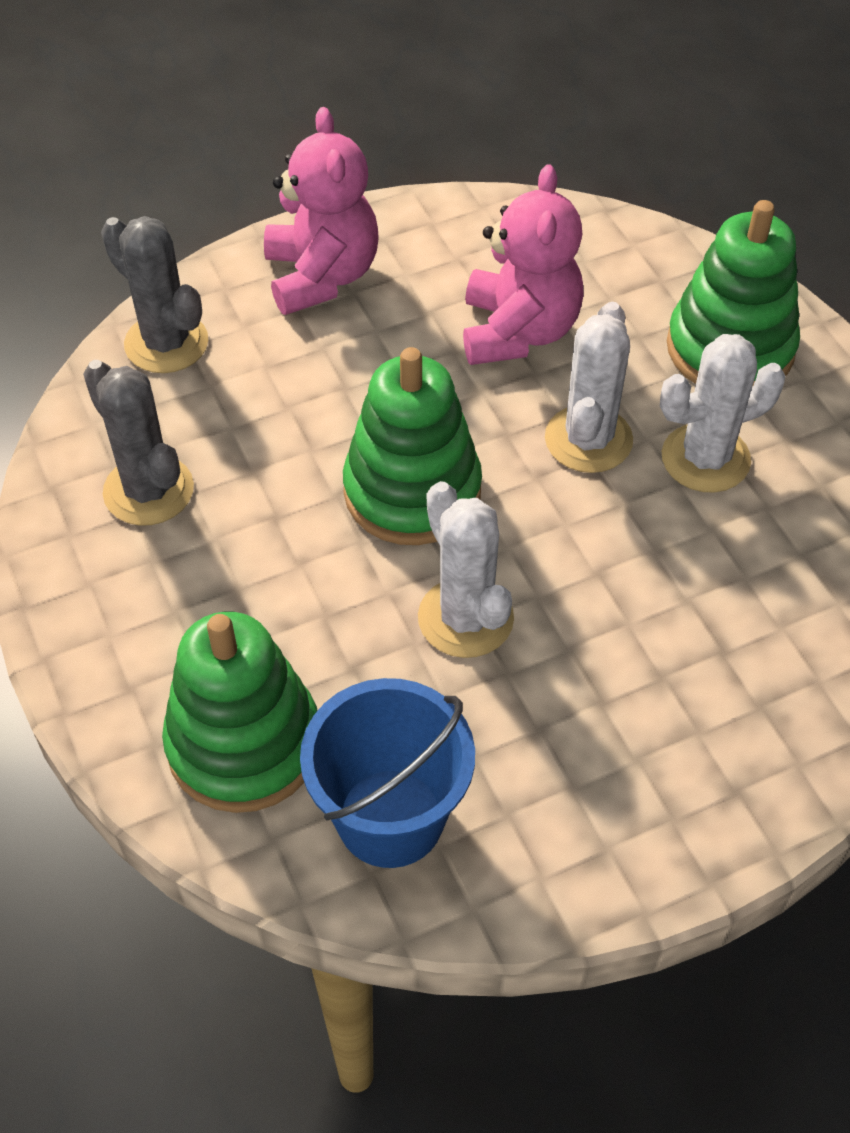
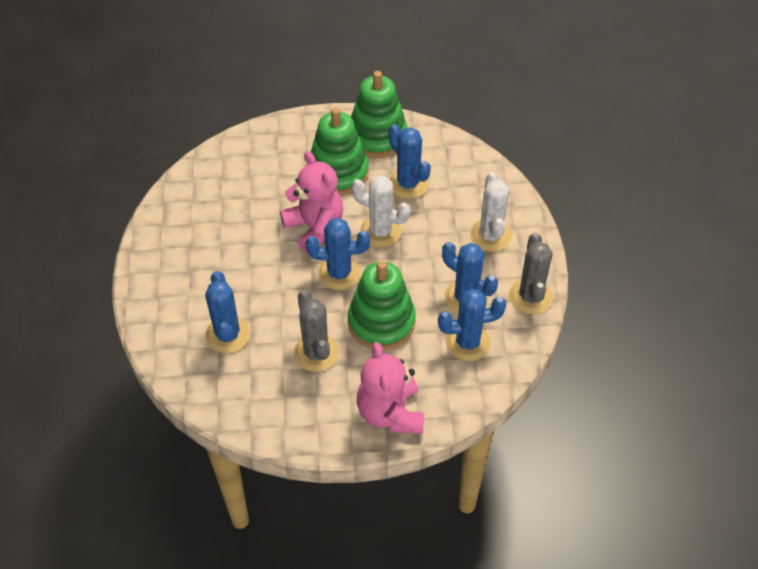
blue bucket: 1 -> 0
blue cactus: 0 -> 5
white cactus: 3 -> 2

